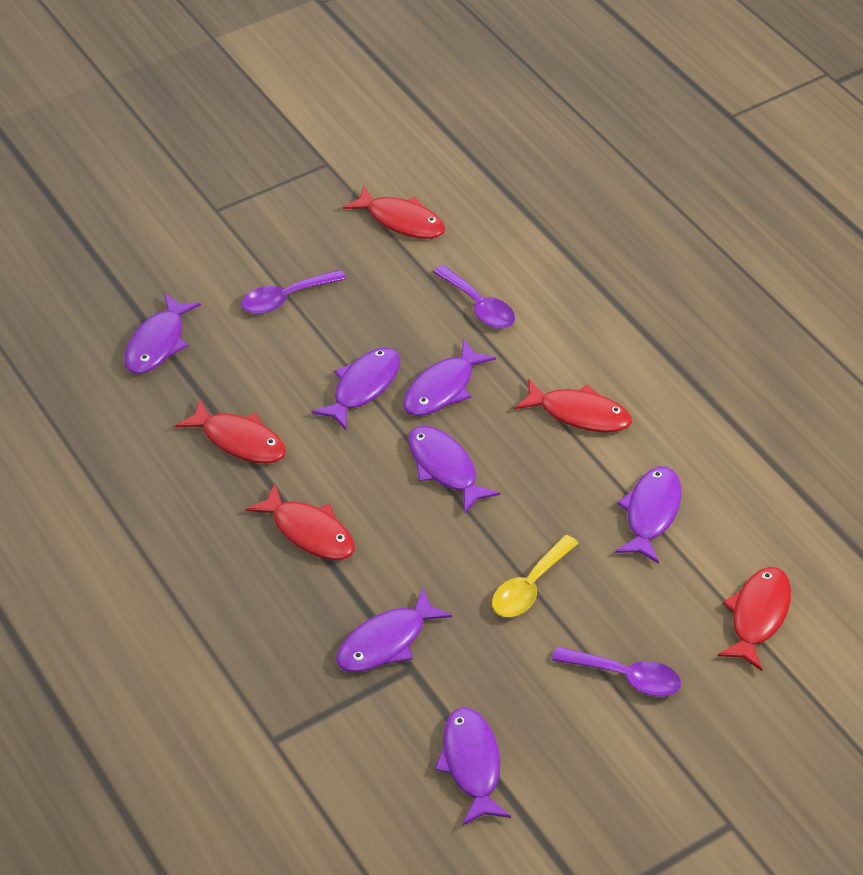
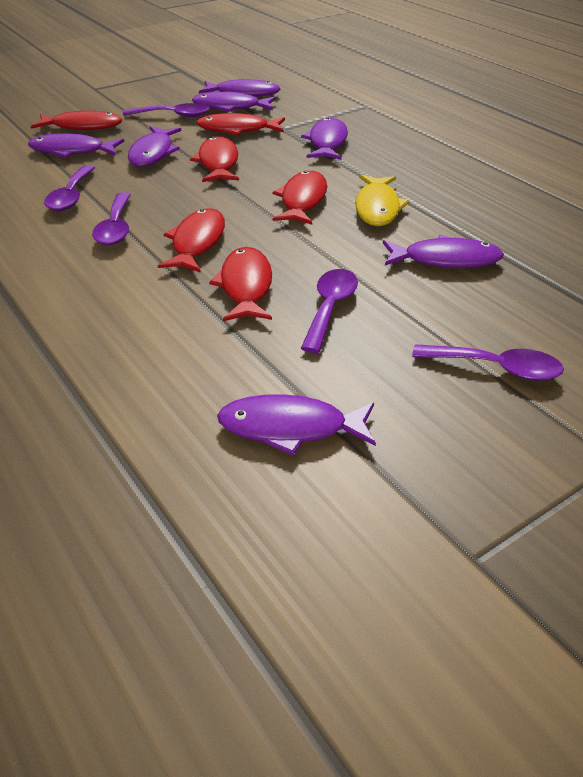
purple spoon: 3 -> 5
red fish: 5 -> 6
yellow fish: 0 -> 1
yellow spoon: 1 -> 0

